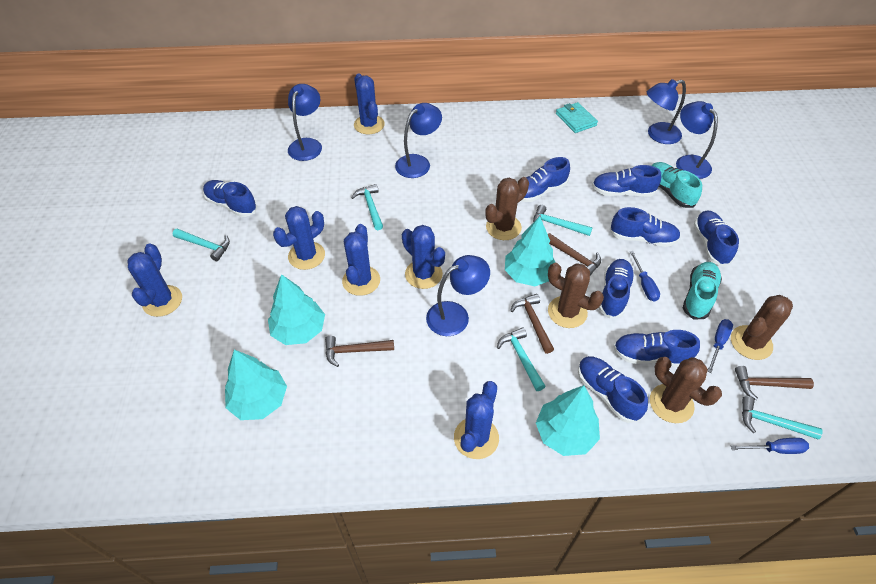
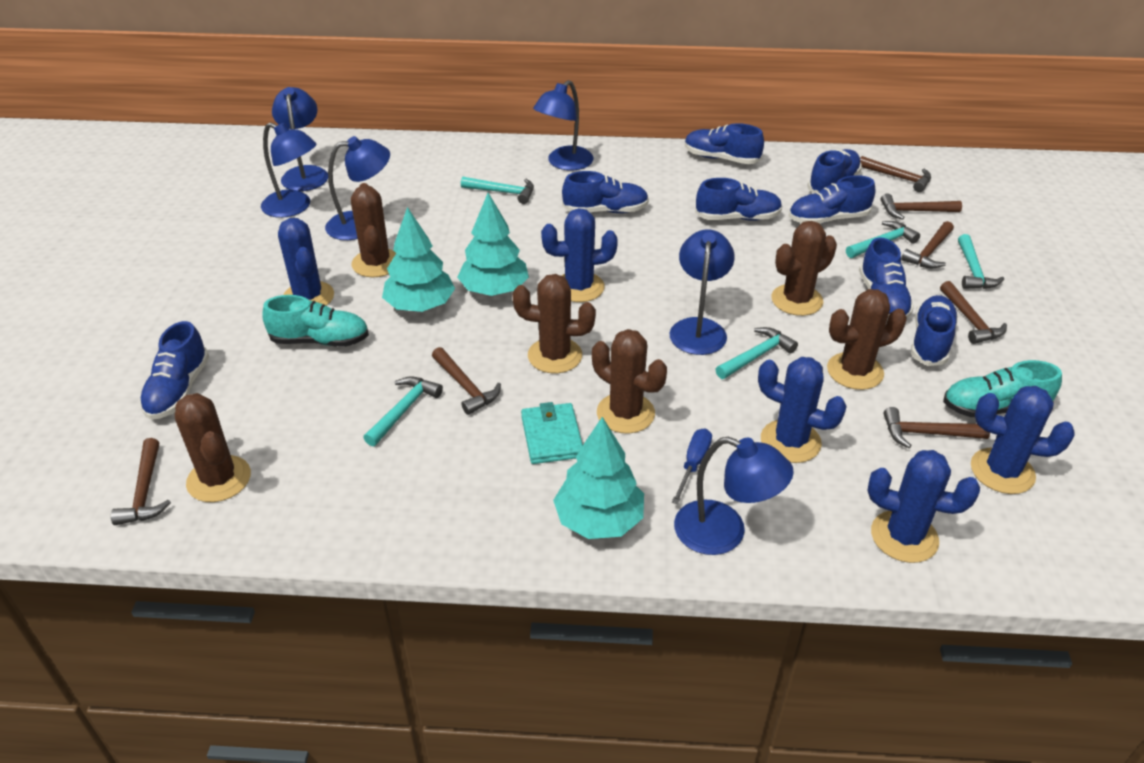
blue cactus: 6 -> 5
blue lamp: 5 -> 6
blue screwdriver: 3 -> 1
brown cactus: 4 -> 6
brown hammer: 4 -> 7
turquoise tree: 4 -> 3

